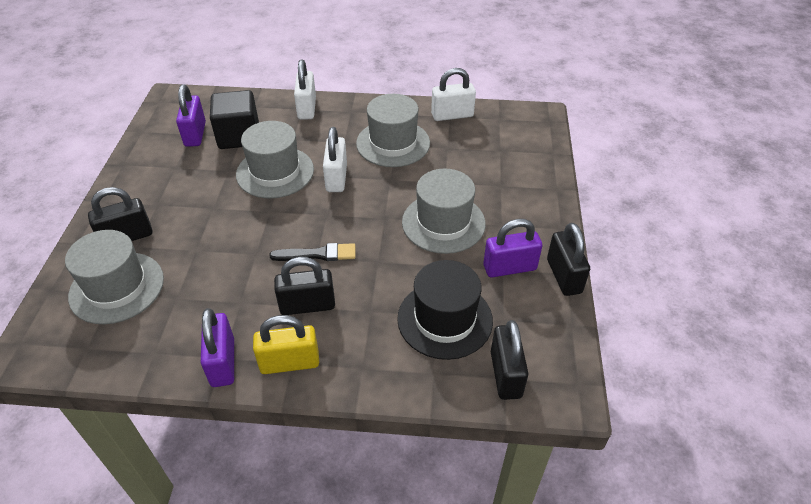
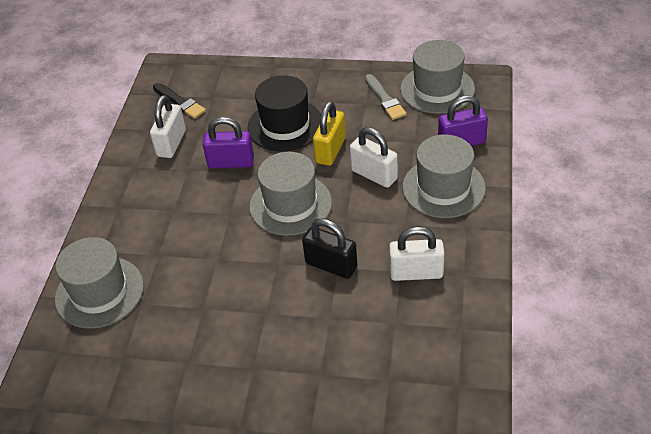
black cube: 1 -> 0
black padlock: 4 -> 1
grey brush: 0 -> 1
purple padlock: 3 -> 2

